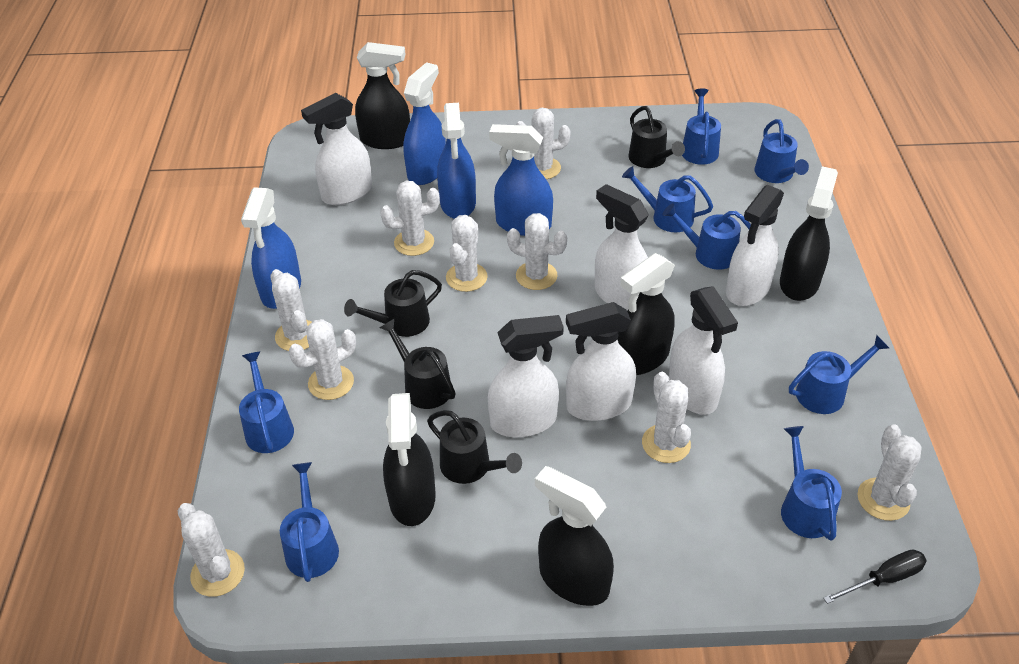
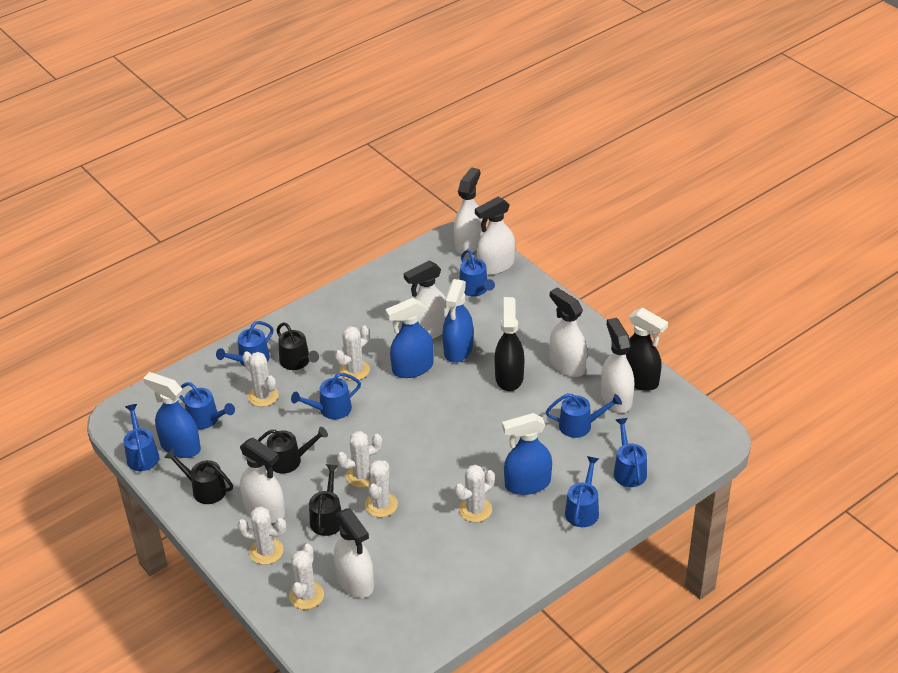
black screwdriver: 1 -> 0
black spray bottle: 5 -> 2
white cactus: 9 -> 7
white spray bottle: 6 -> 7

